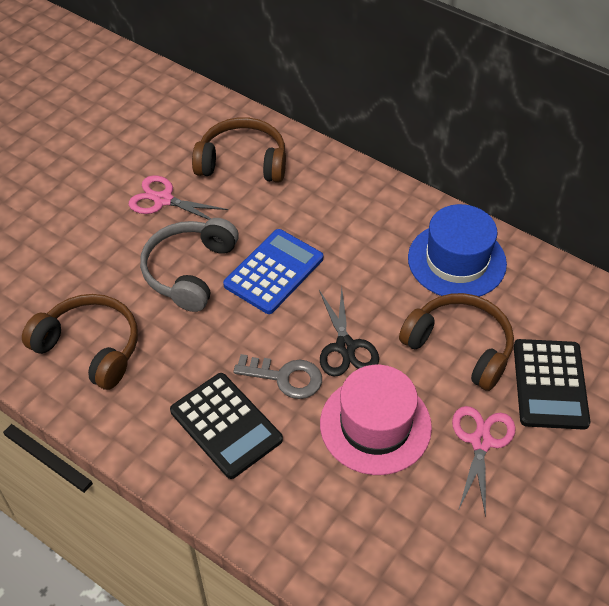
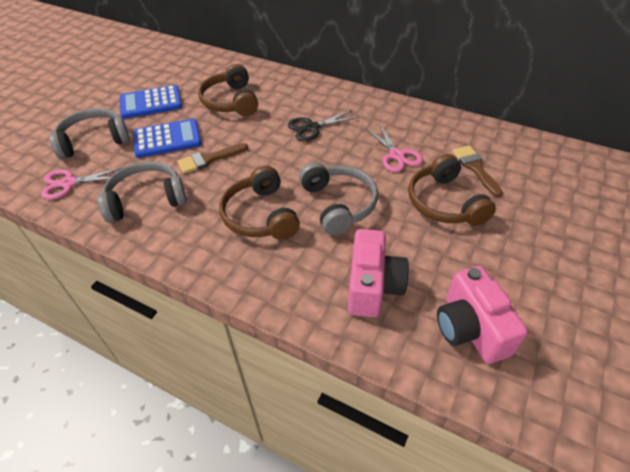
black calculator: 2 -> 0
blue calculator: 1 -> 2
blue hat: 1 -> 0
brown brush: 0 -> 2
grey headphones: 1 -> 3
grey key: 1 -> 0
pink camera: 0 -> 2
pink hat: 1 -> 0

